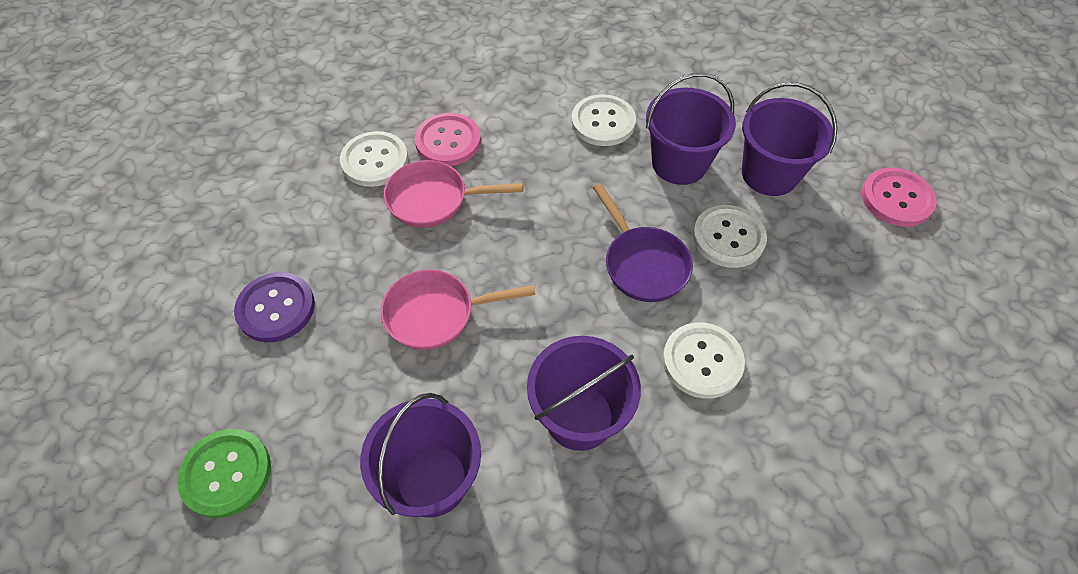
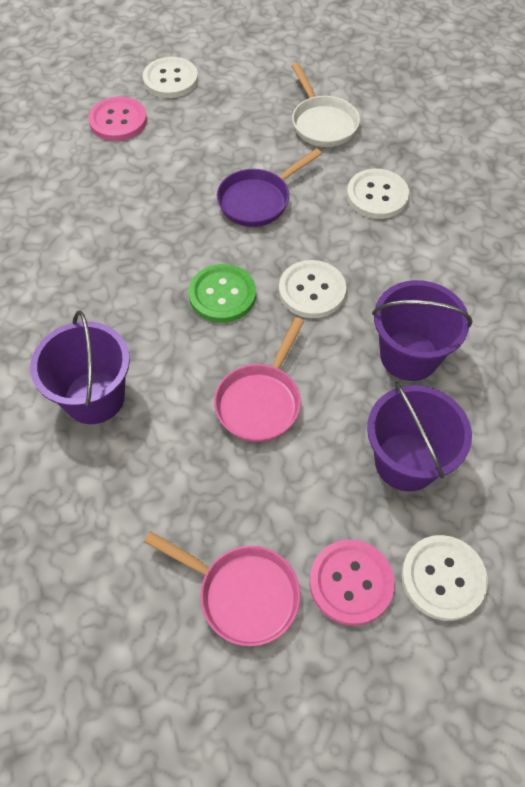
purple bucket: 4 -> 3
purple button: 1 -> 0
white pan: 0 -> 1

